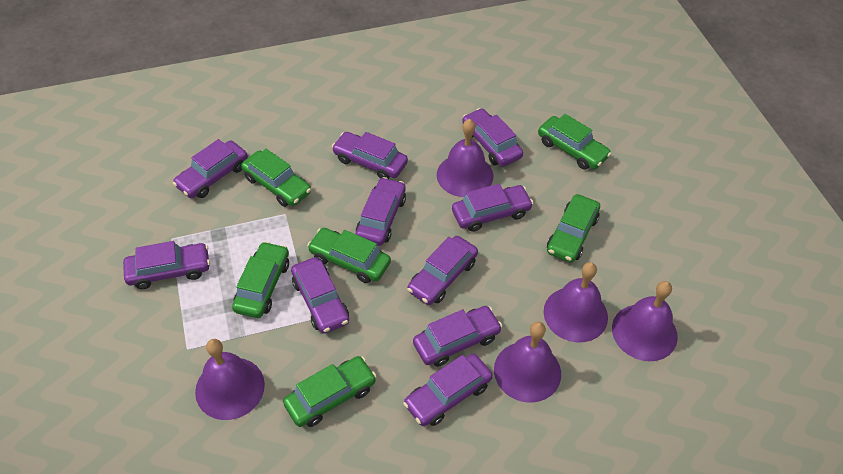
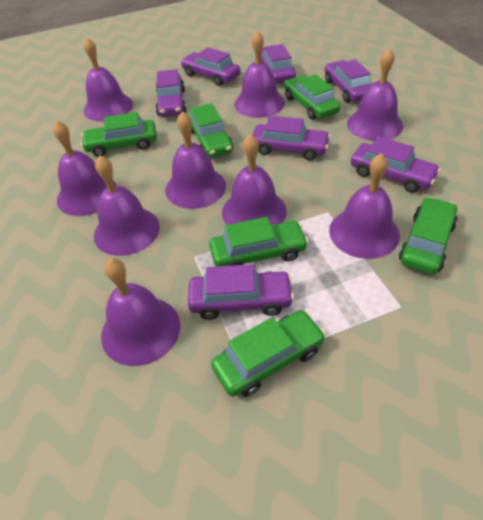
purple bell: 5 -> 9
purple car: 10 -> 7

